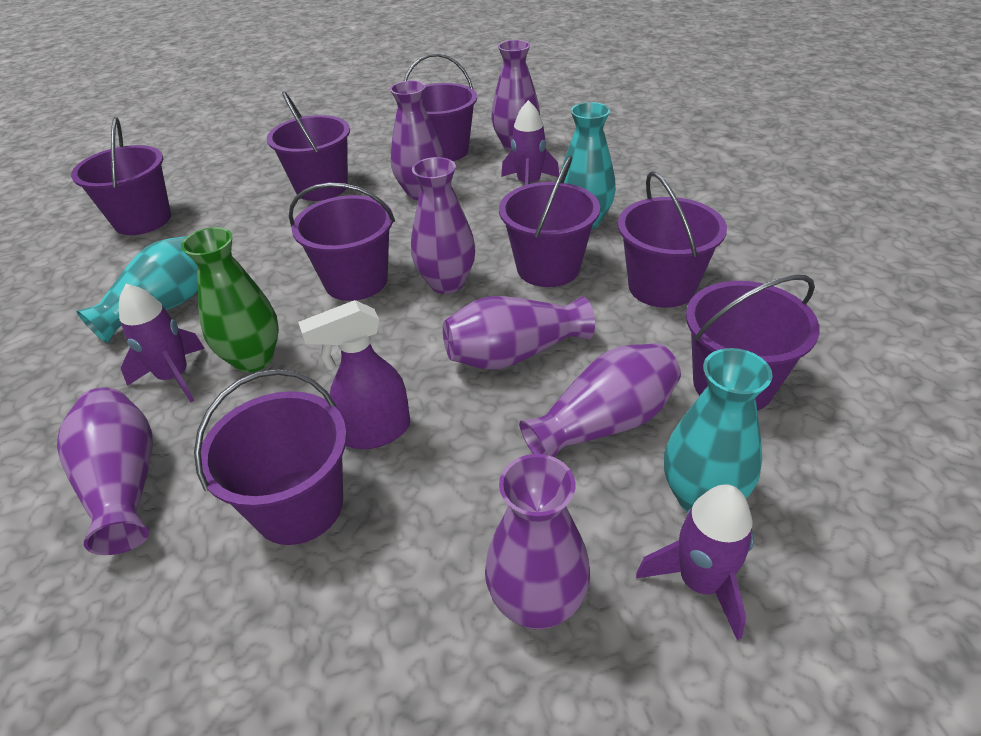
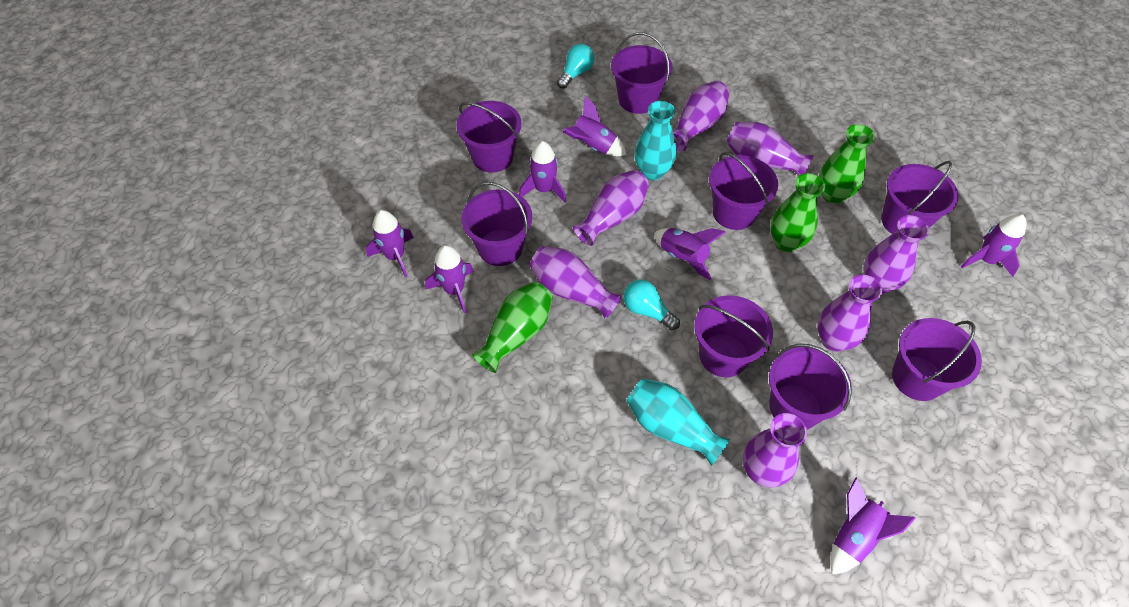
green vase: 1 -> 3
purple rocket: 3 -> 7
purple spray bottle: 1 -> 0
turquoise light bulb: 0 -> 2
turquoise vase: 3 -> 2

